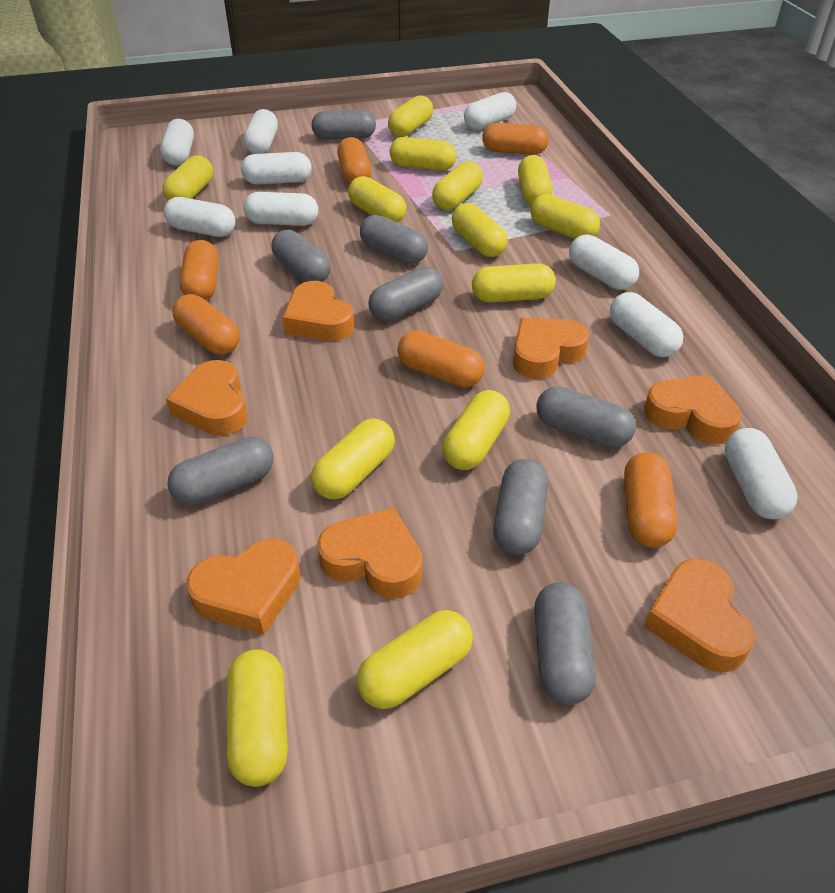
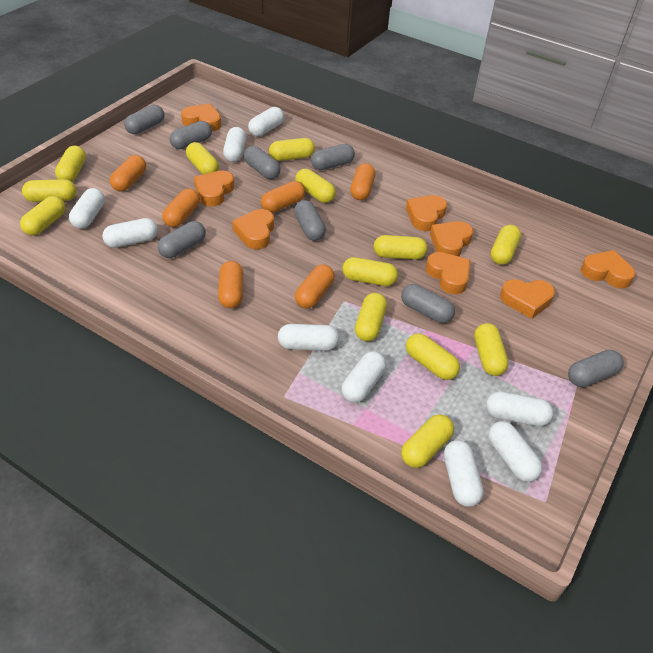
orange heart: 7 -> 8

